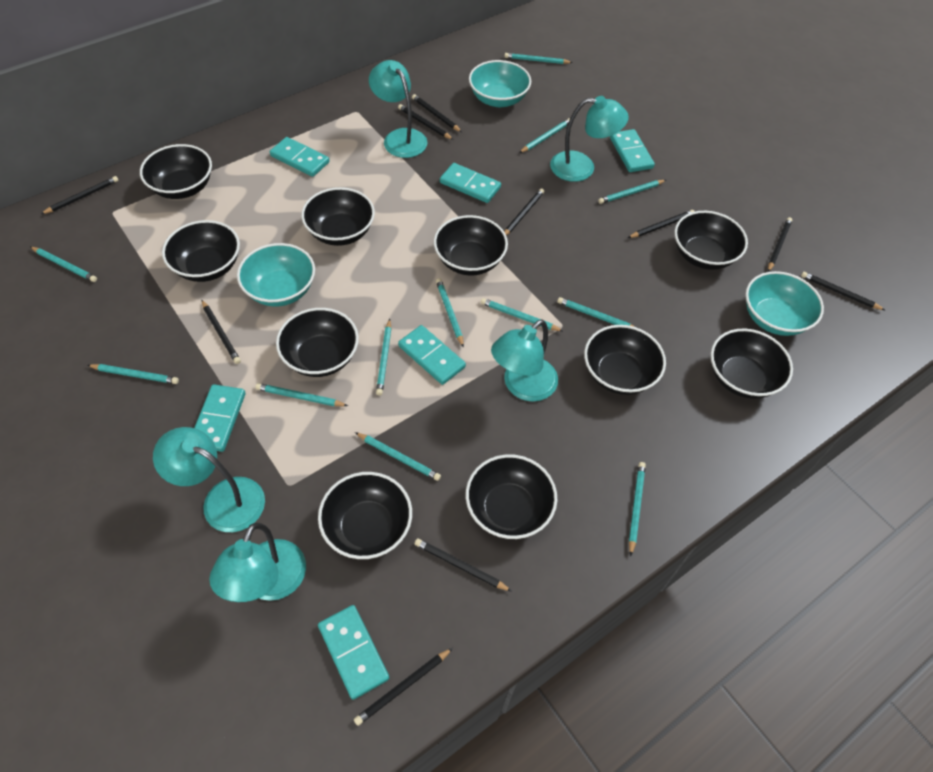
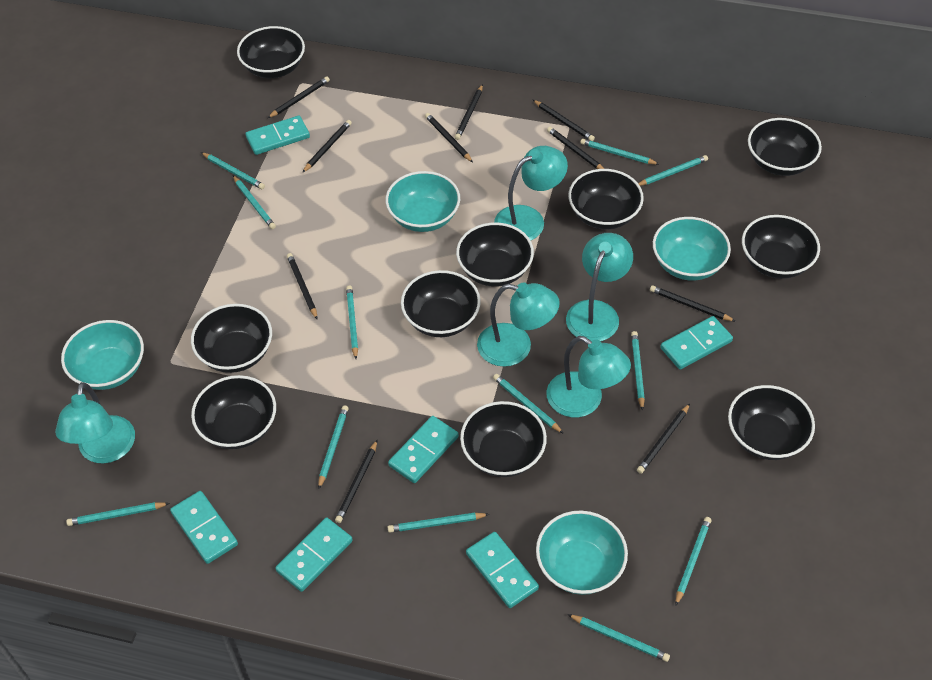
turquoise bowl: 3 -> 4

